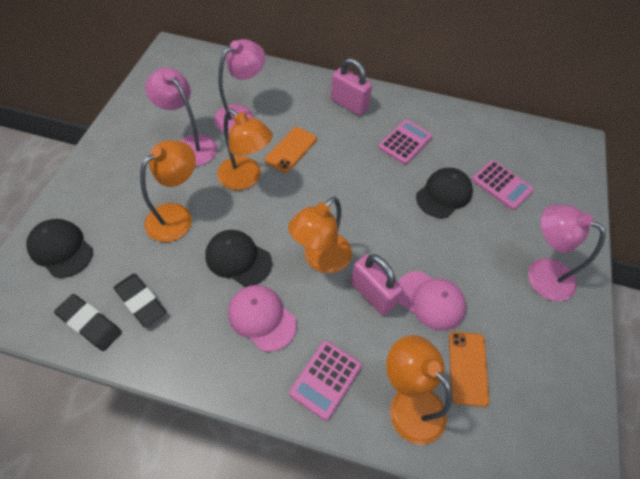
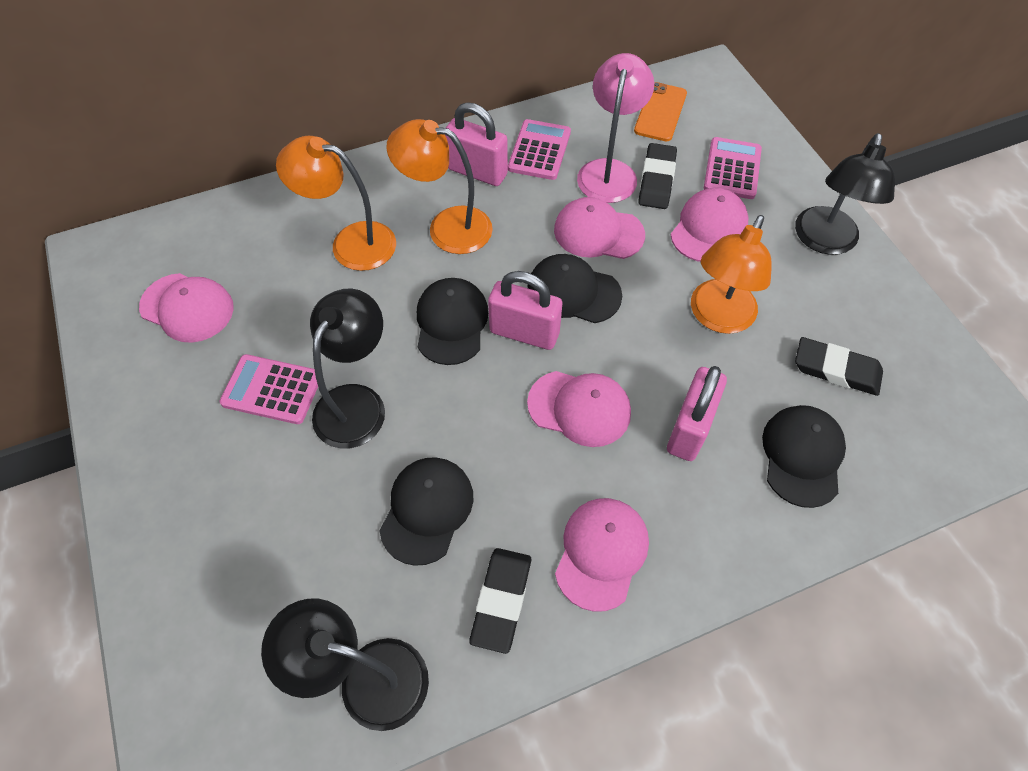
black cap: 3 -> 4
black eraser: 2 -> 3
black lamp: 0 -> 3
orange lamp: 4 -> 3
orange phone: 2 -> 1
pink cap: 2 -> 5
pink lamp: 3 -> 1
pink padlock: 2 -> 3

